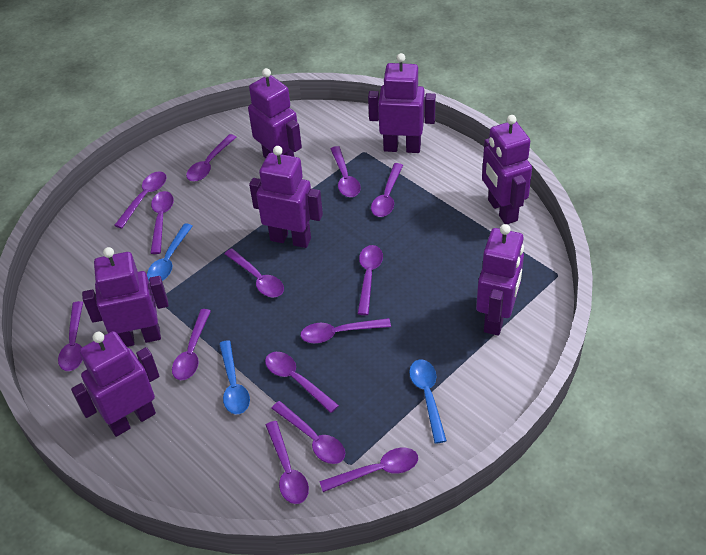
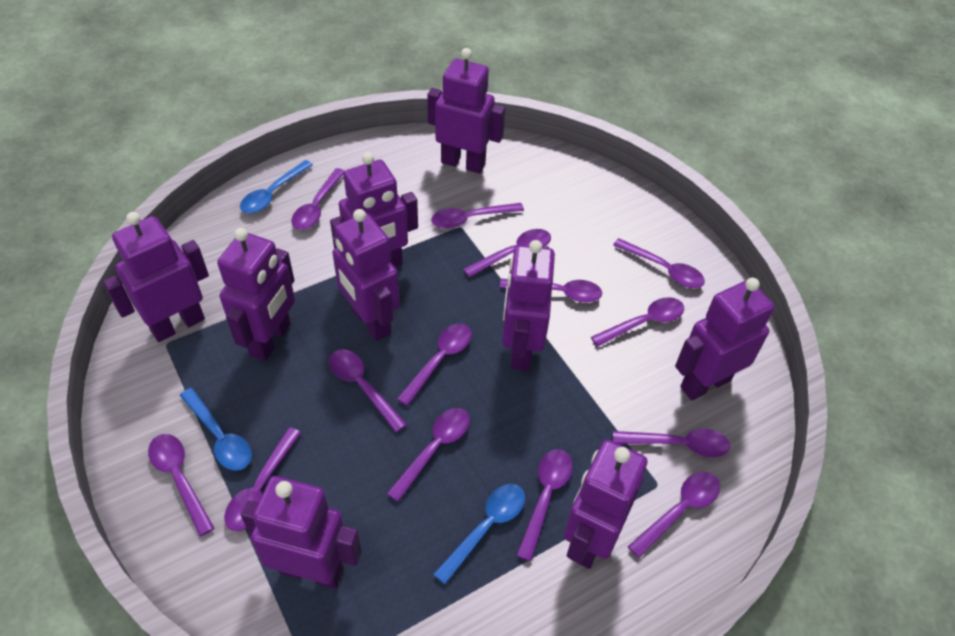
purple robot: 7 -> 9

